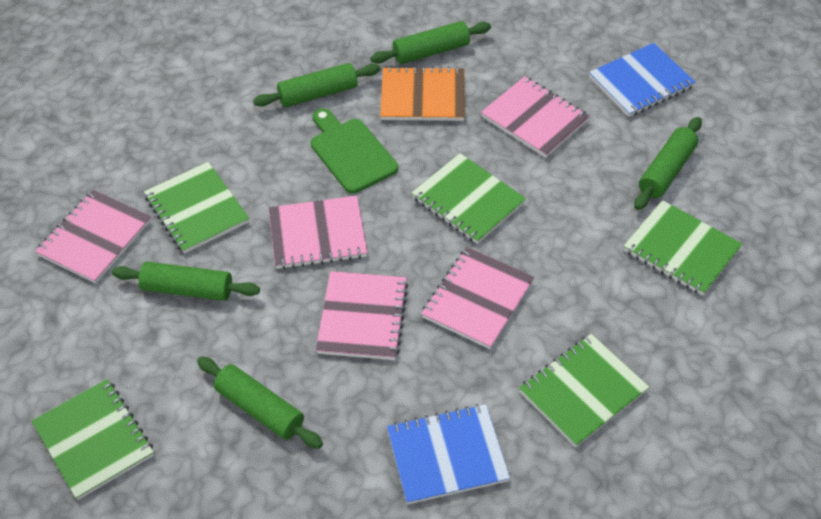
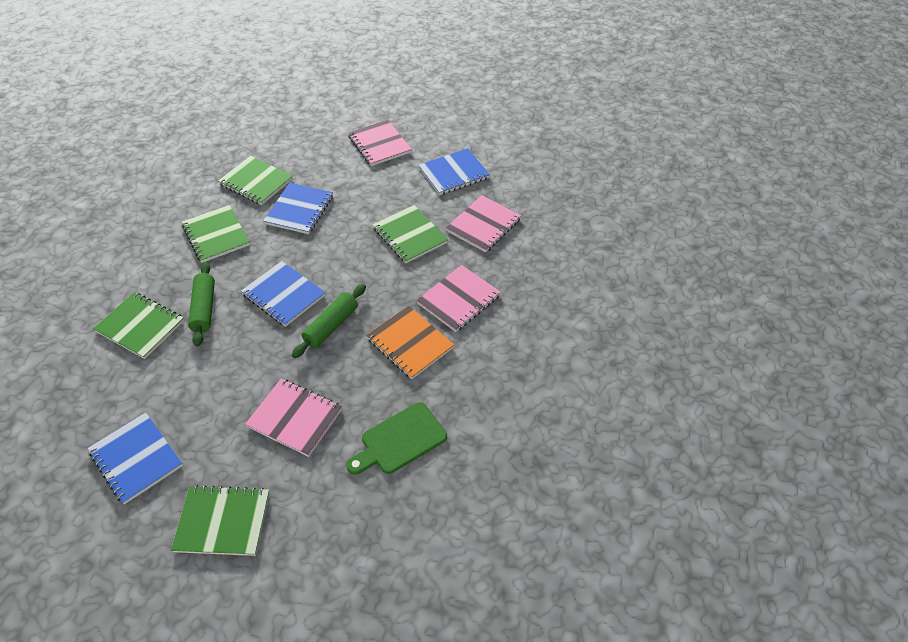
blue notebook: 2 -> 4
green rolling pin: 5 -> 2
pink notebook: 5 -> 4

